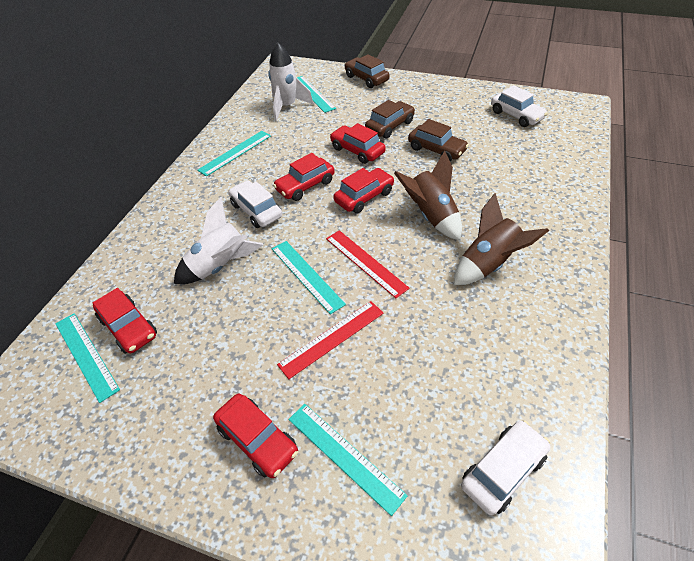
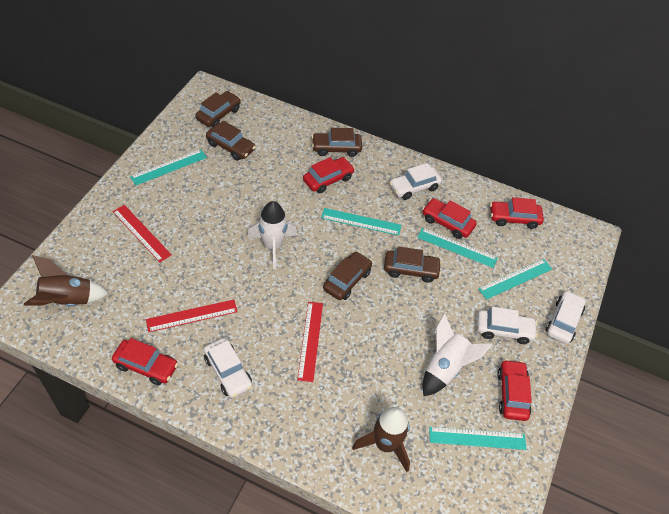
brown car: 3 -> 5
red ruler: 2 -> 3
white car: 3 -> 4

